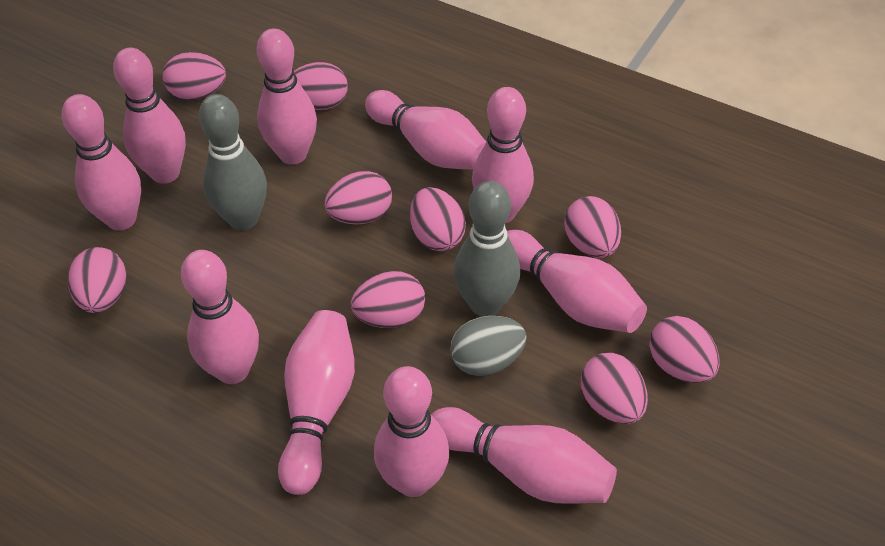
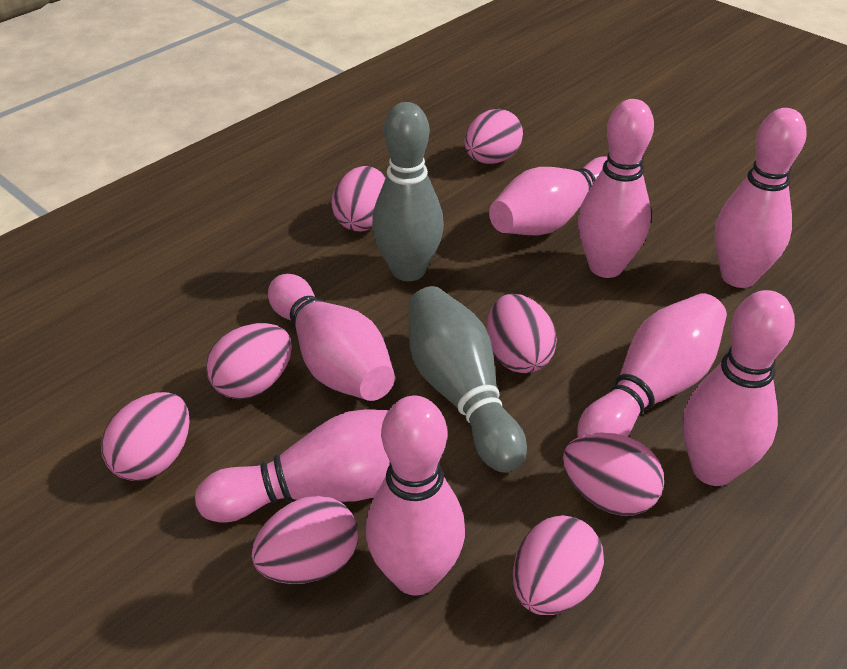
grey egg: 1 -> 0
pink bowling pin: 10 -> 8
pink egg: 9 -> 8

